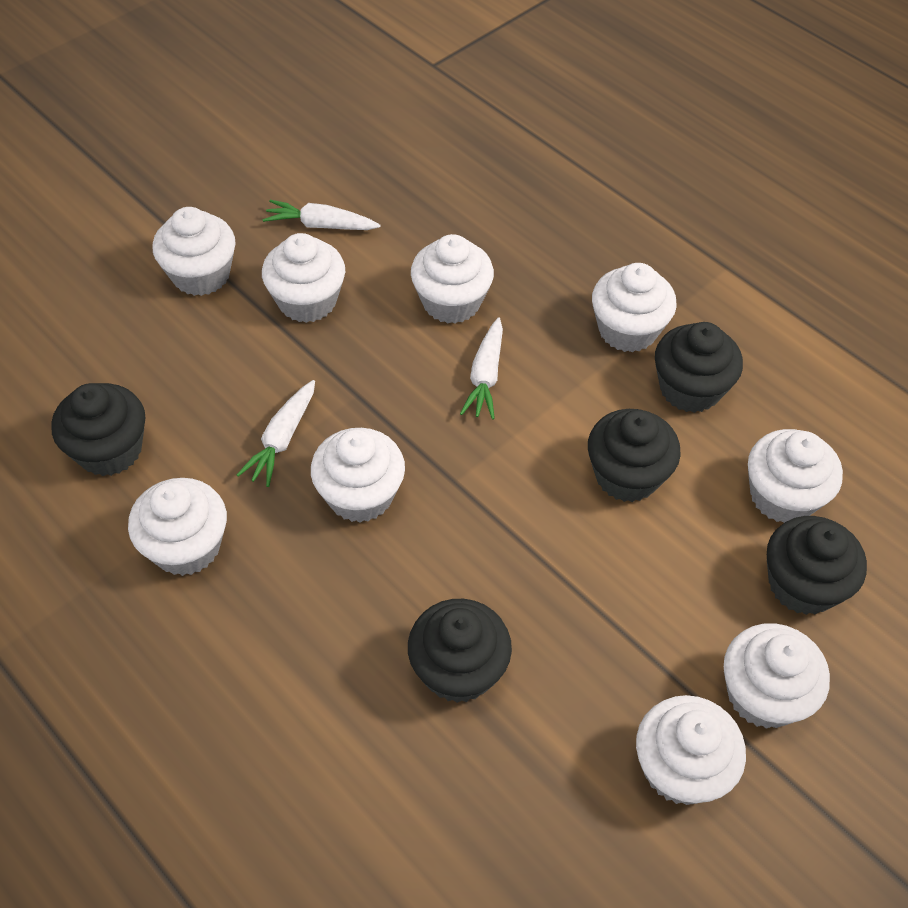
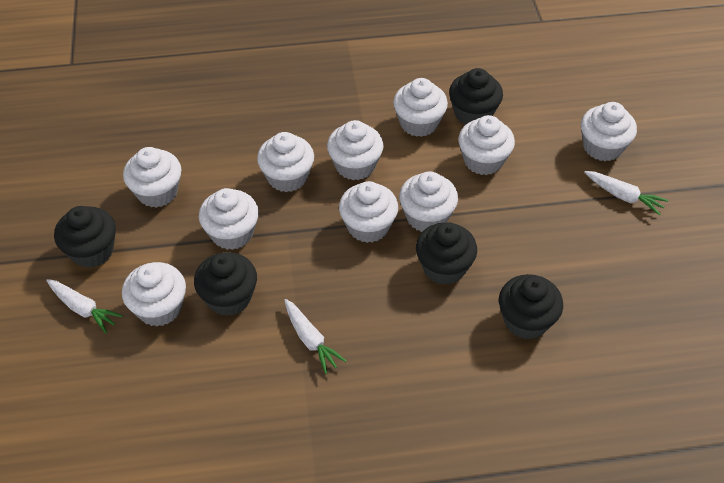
white cupcake: 9 -> 10

